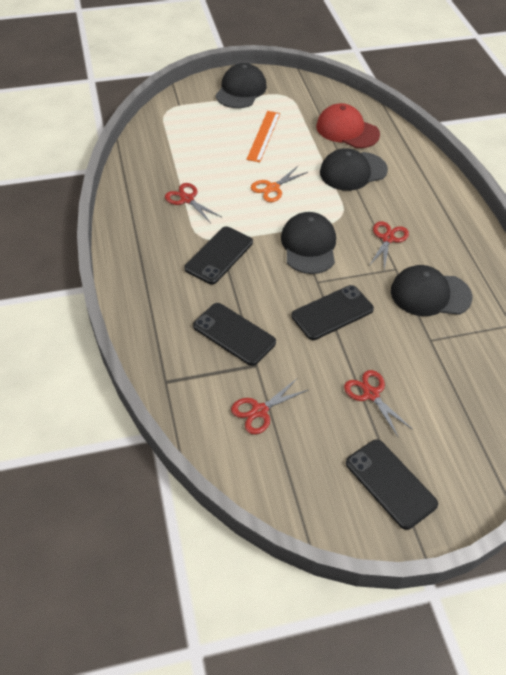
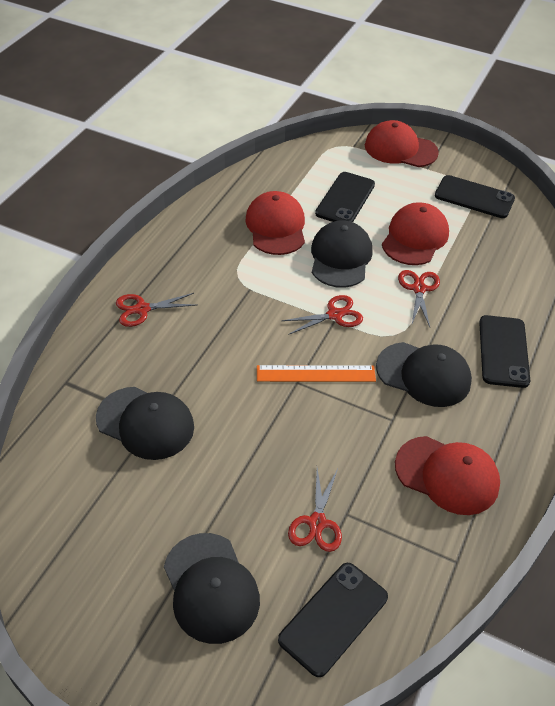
orange scissors: 1 -> 0
red cap: 1 -> 4

